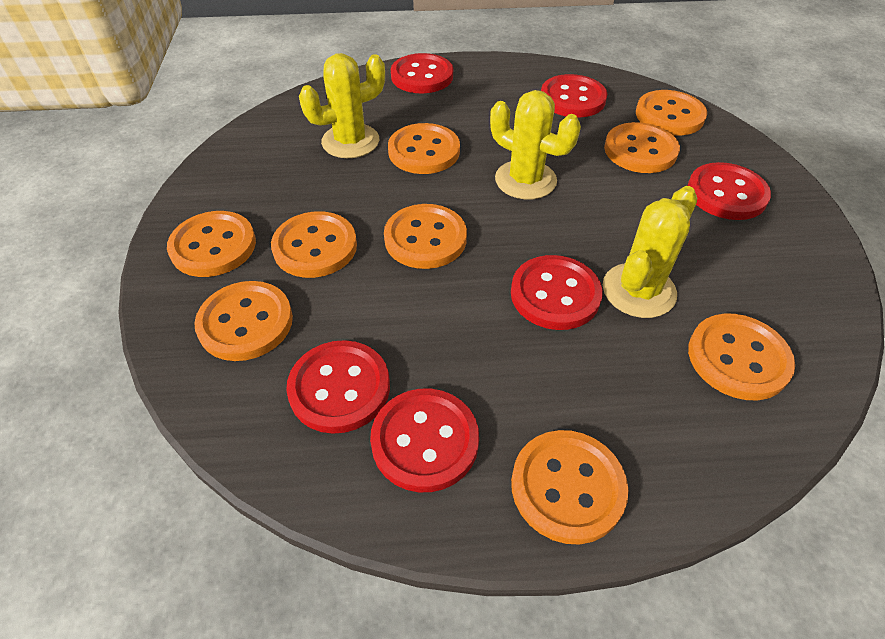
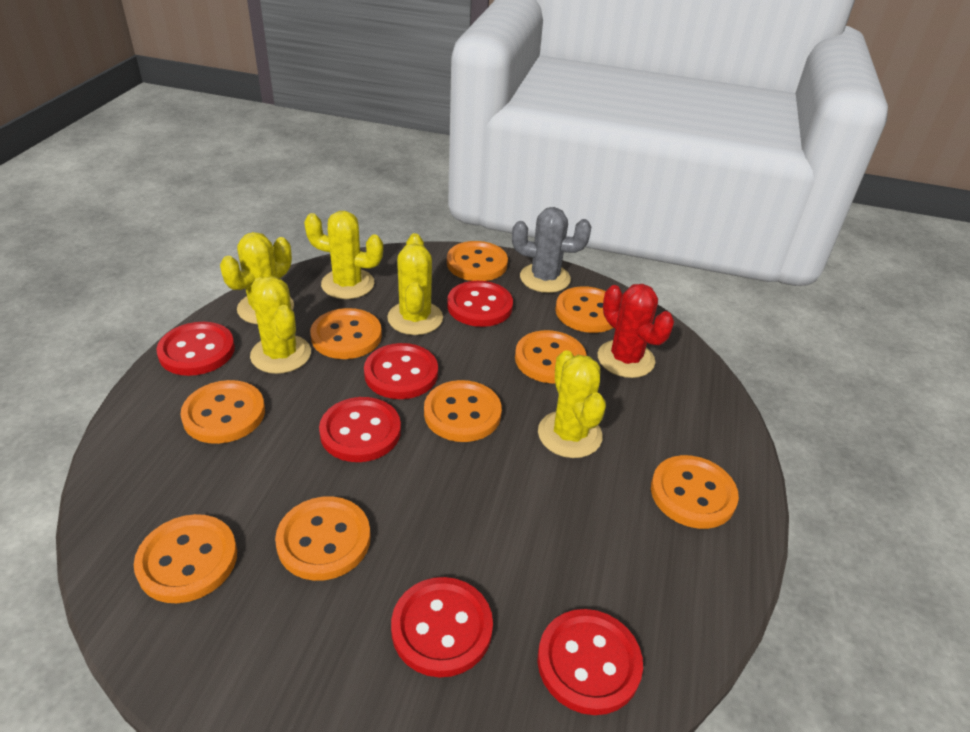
grey cactus: 0 -> 1
red cactus: 0 -> 1
yellow cactus: 3 -> 5

